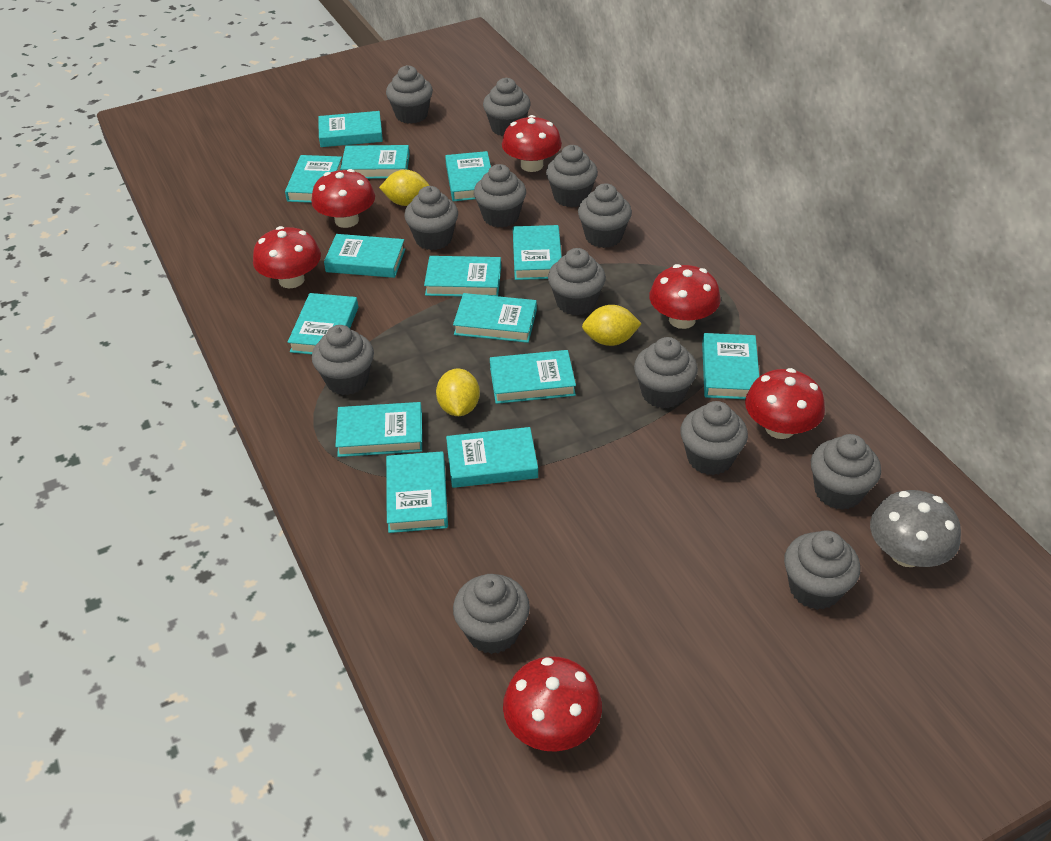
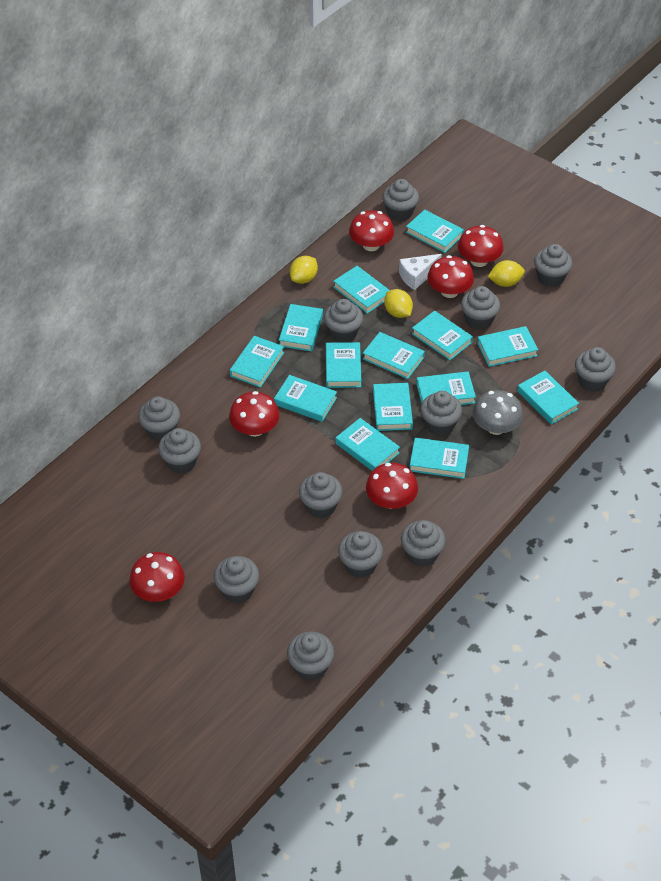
white cheese: 0 -> 1

